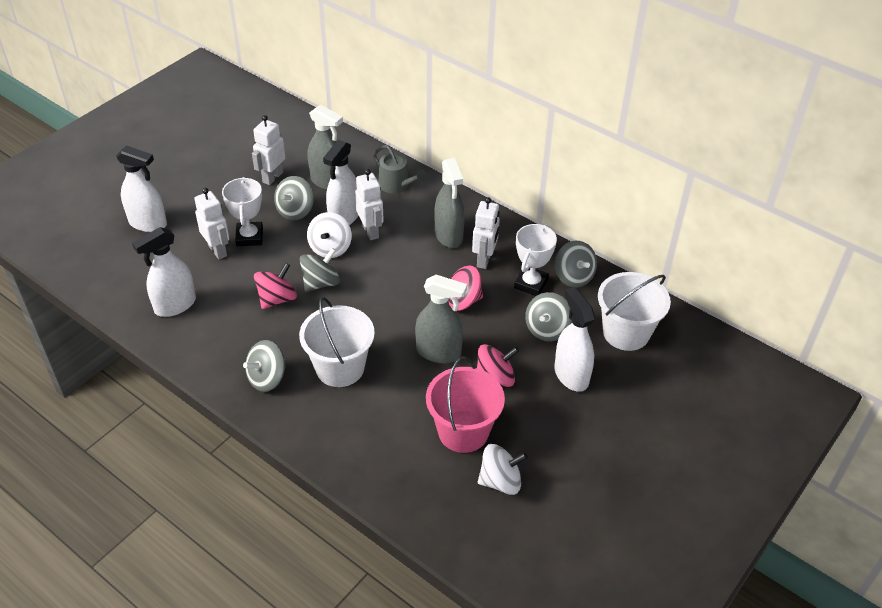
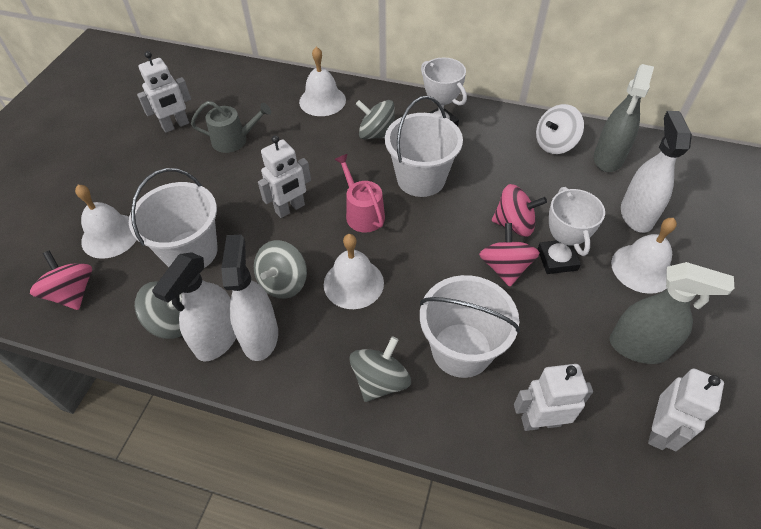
grey spinning top: 5 -> 4
grey spray bottle: 3 -> 2
pink bucket: 1 -> 0
pink watering can: 0 -> 1
white bell: 0 -> 4
white bucket: 2 -> 3
white spinning top: 2 -> 1
white spray bottle: 4 -> 3

